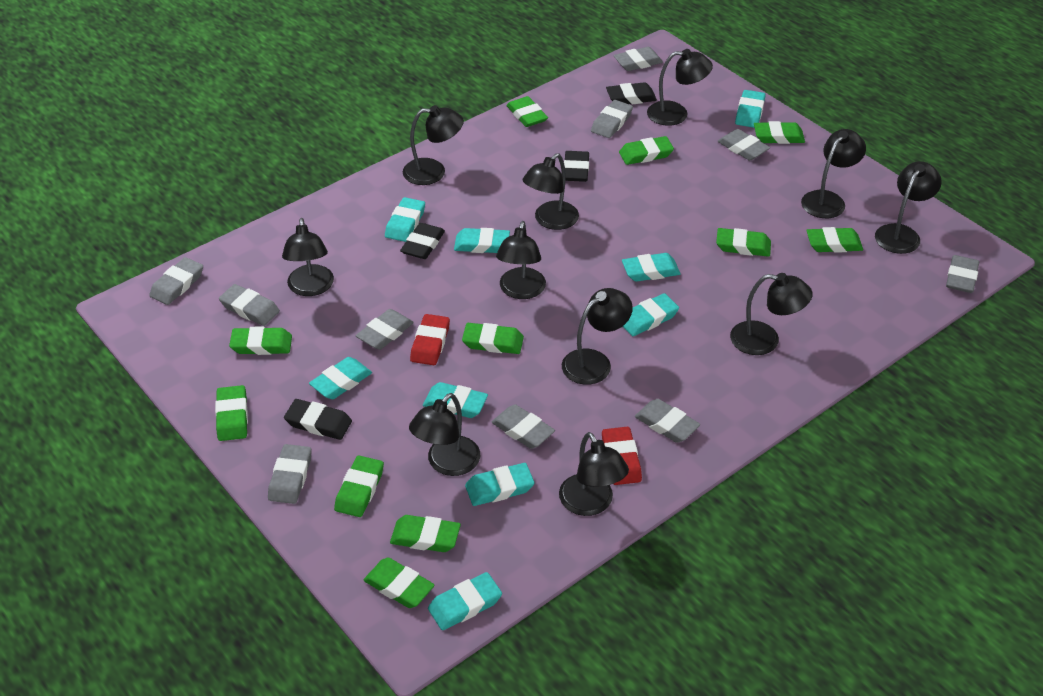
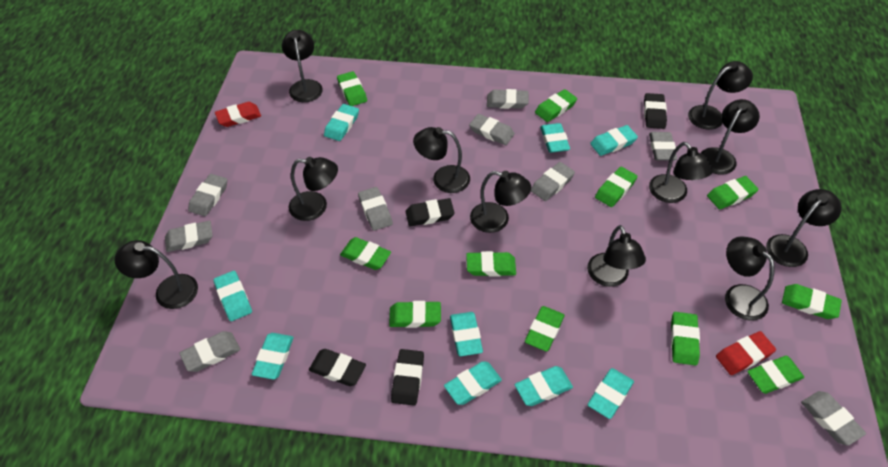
grey eraser: 10 -> 9

